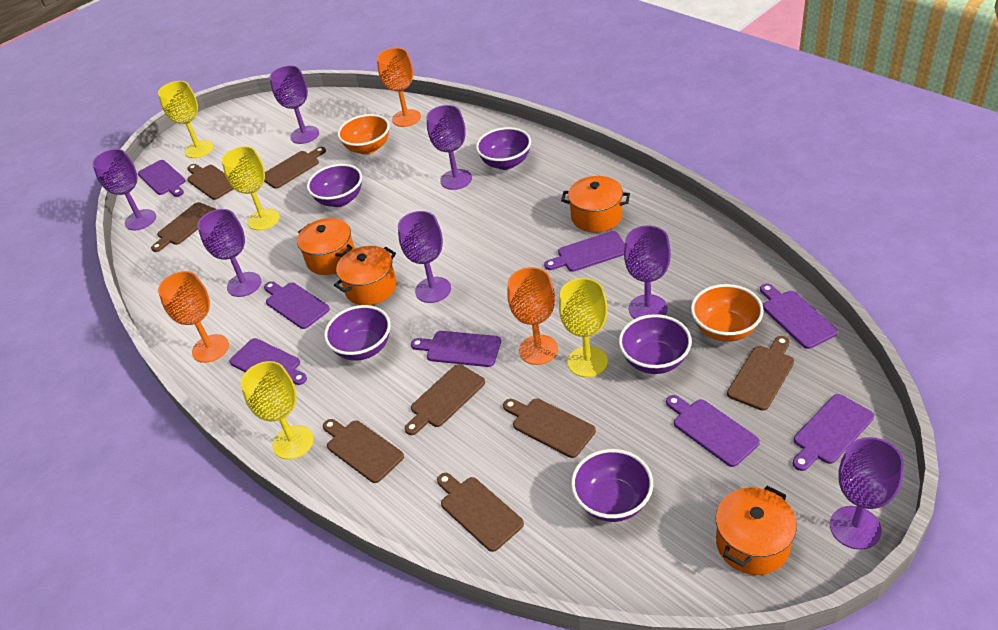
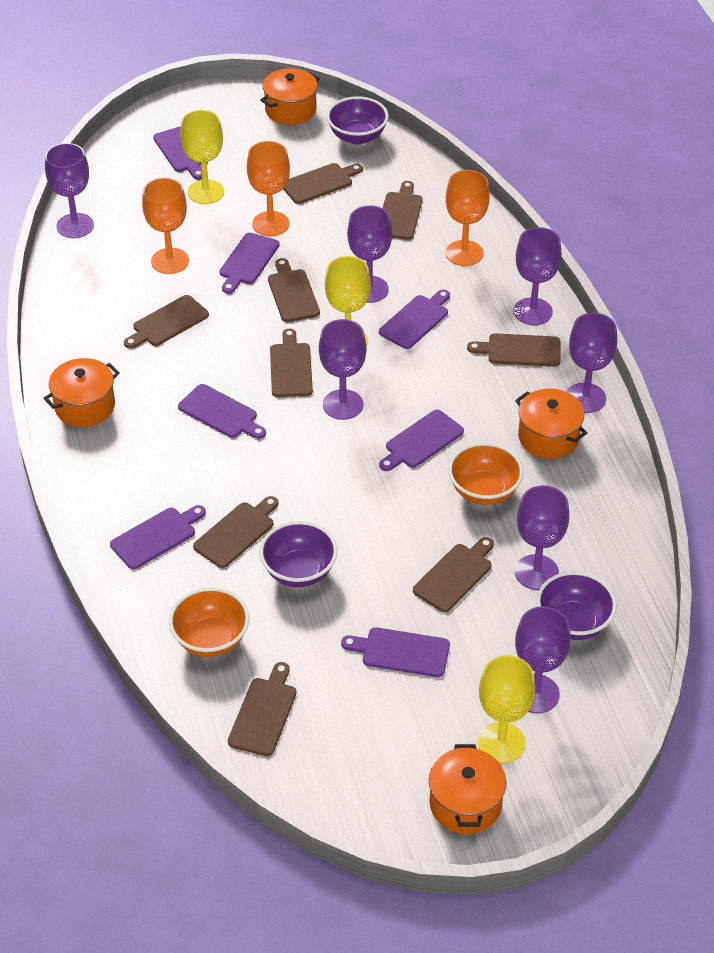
brown cutting board: 8 -> 9
purple bowl: 5 -> 3
purple cutting board: 8 -> 7
yellow goblet: 4 -> 3

